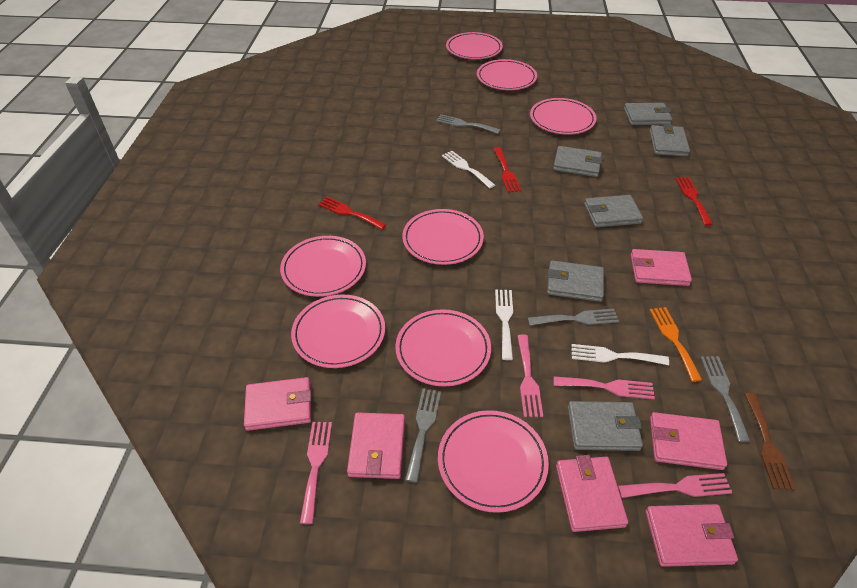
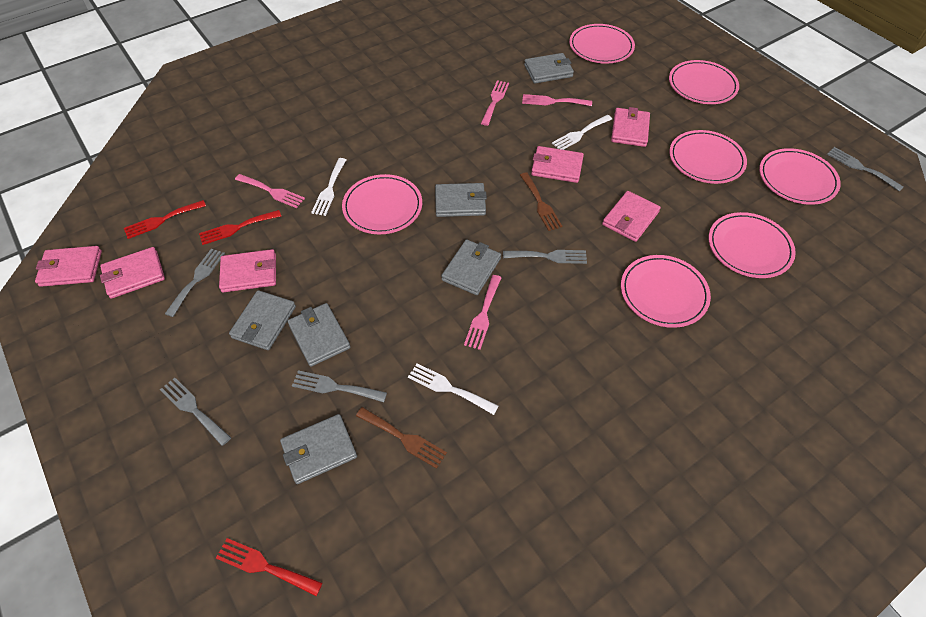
brown fork: 1 -> 2
grey fork: 4 -> 5
orange fork: 1 -> 0
pink plate: 8 -> 7

